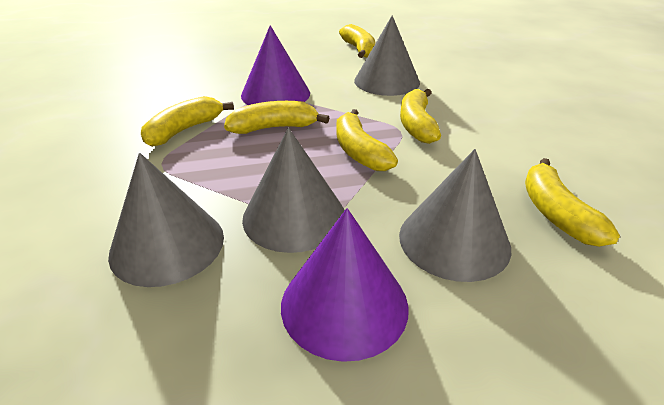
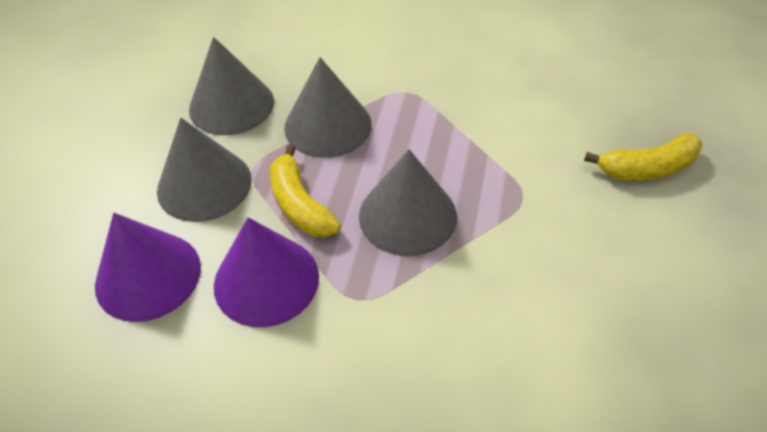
yellow banana: 6 -> 2

